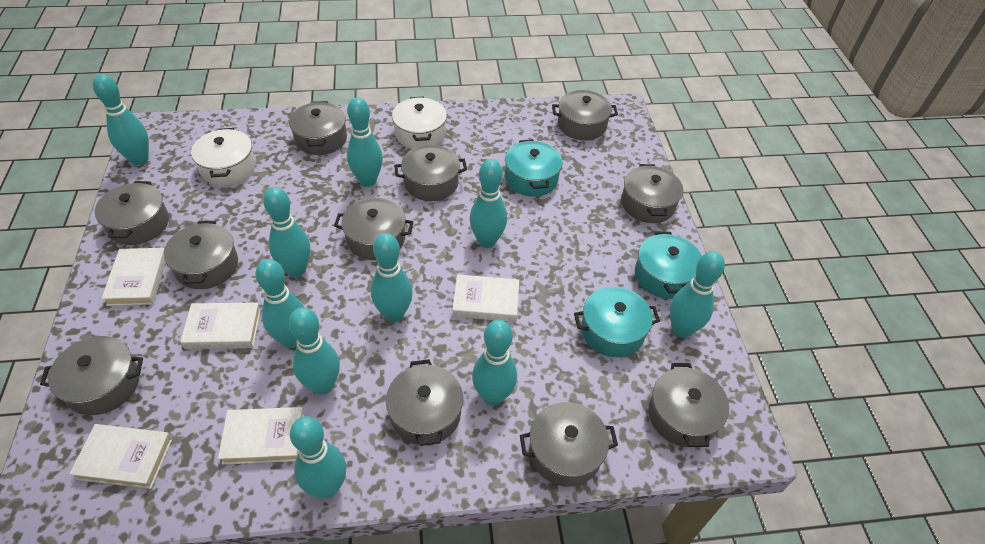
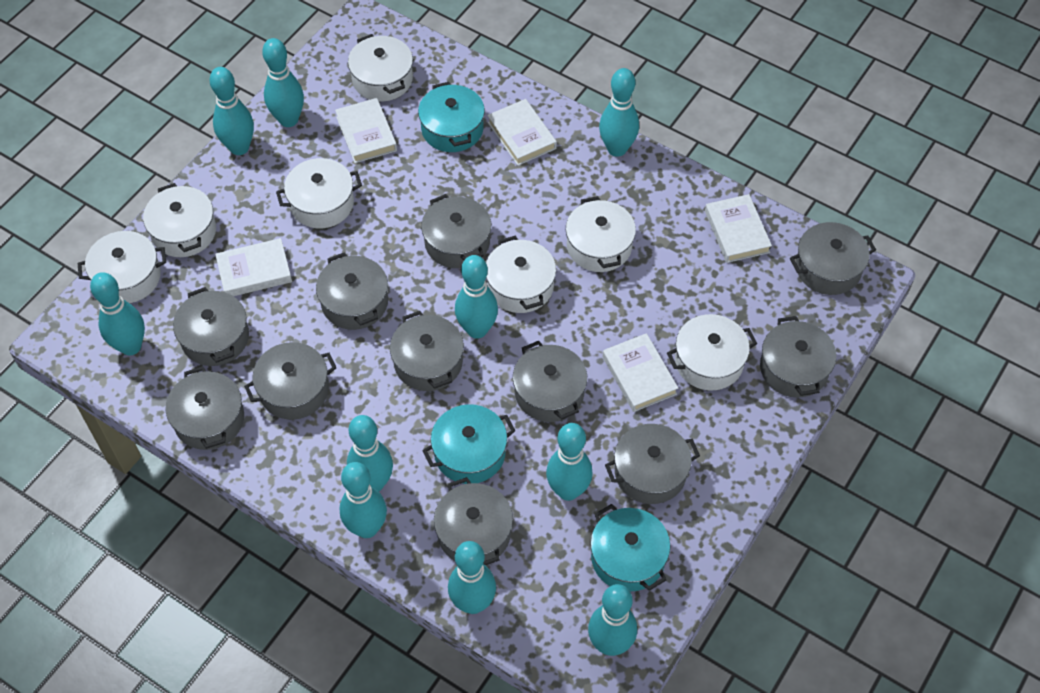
white pot: 2 -> 7

